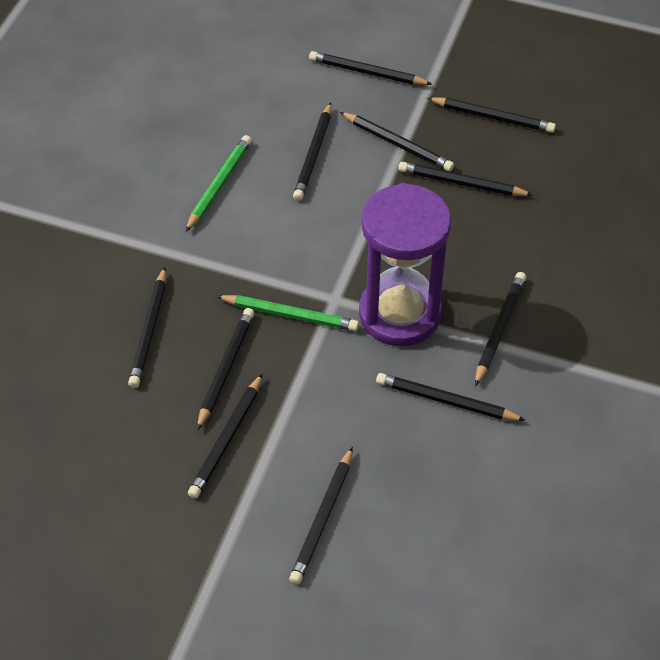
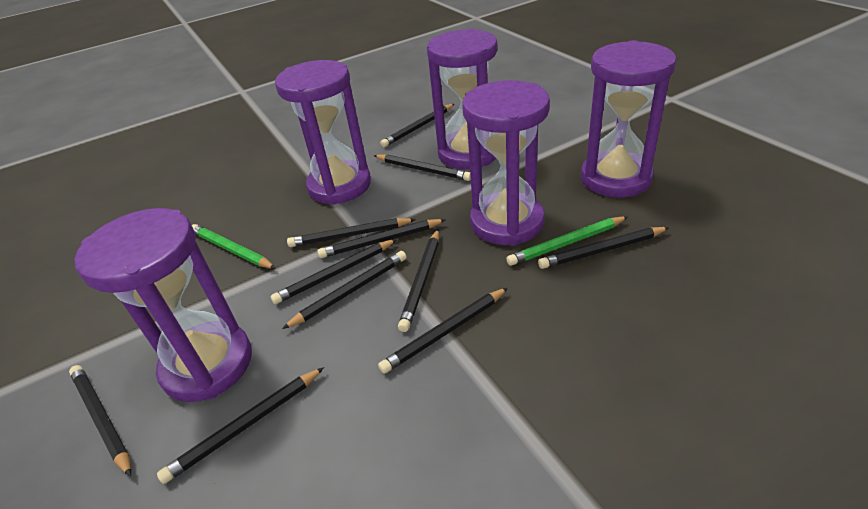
purple hourglass: 1 -> 5

